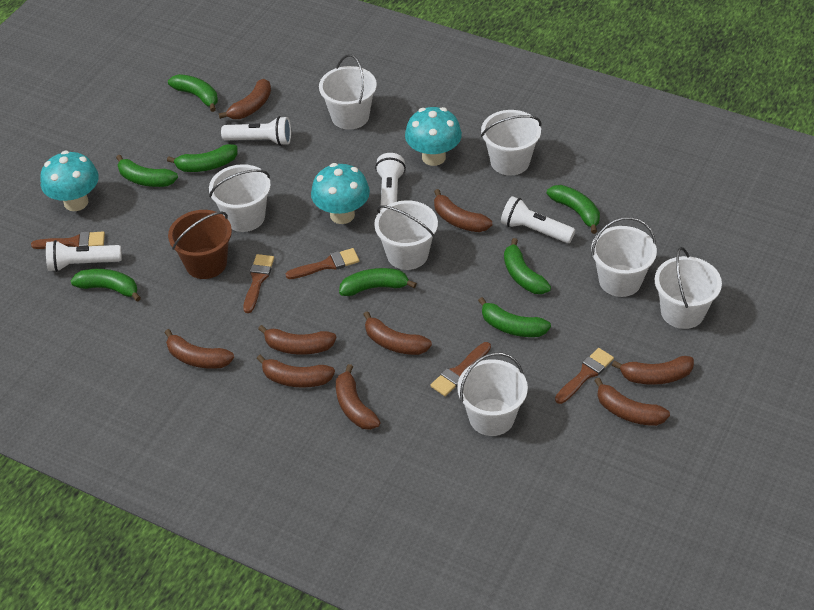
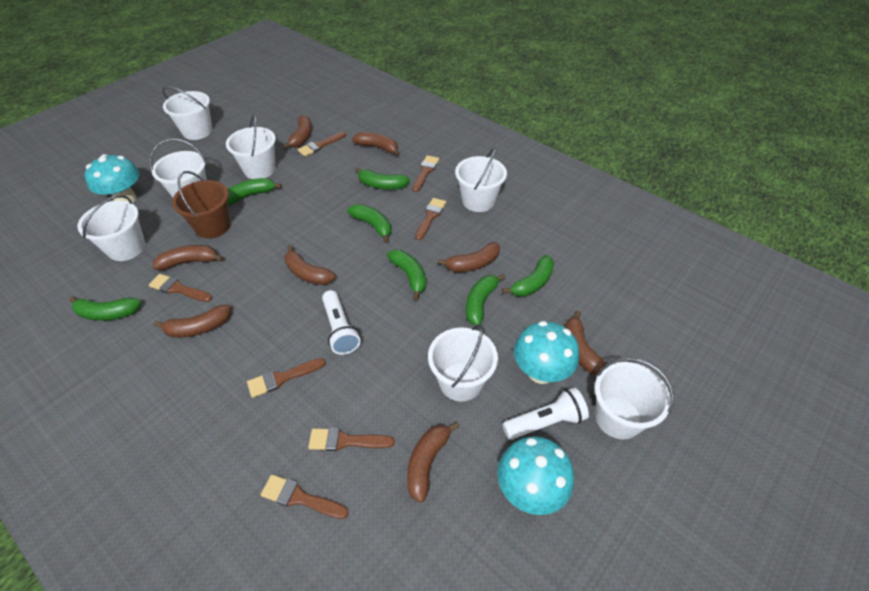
brown banana: 9 -> 8
brown brush: 5 -> 7
green banana: 8 -> 7
white flashlight: 4 -> 2

